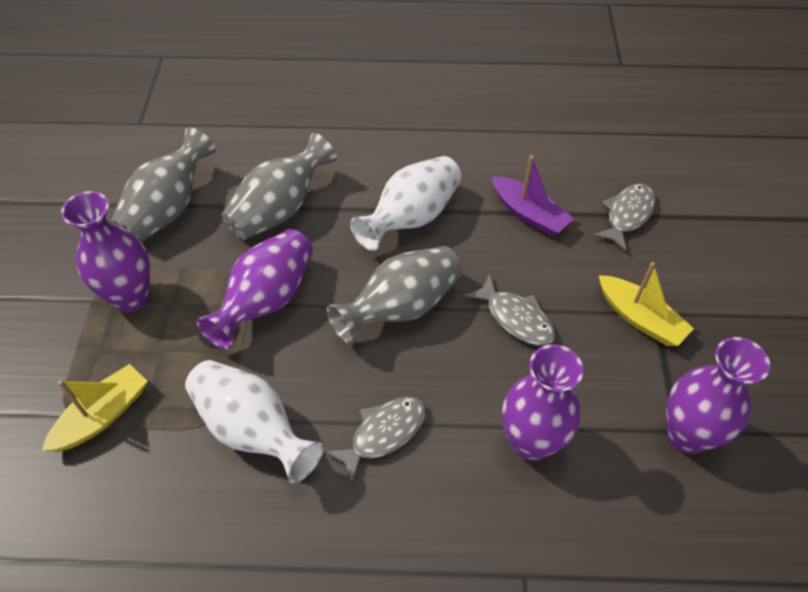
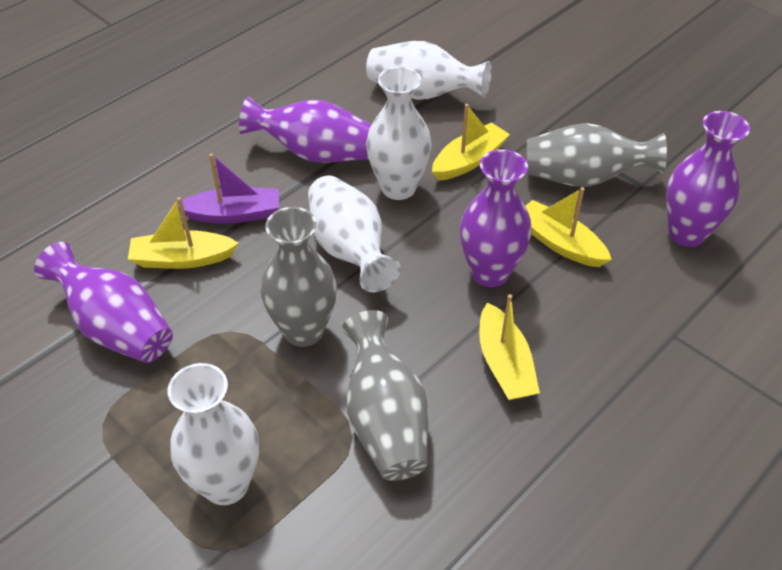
grey fish: 3 -> 0
white vase: 2 -> 4
yellow boat: 2 -> 4

